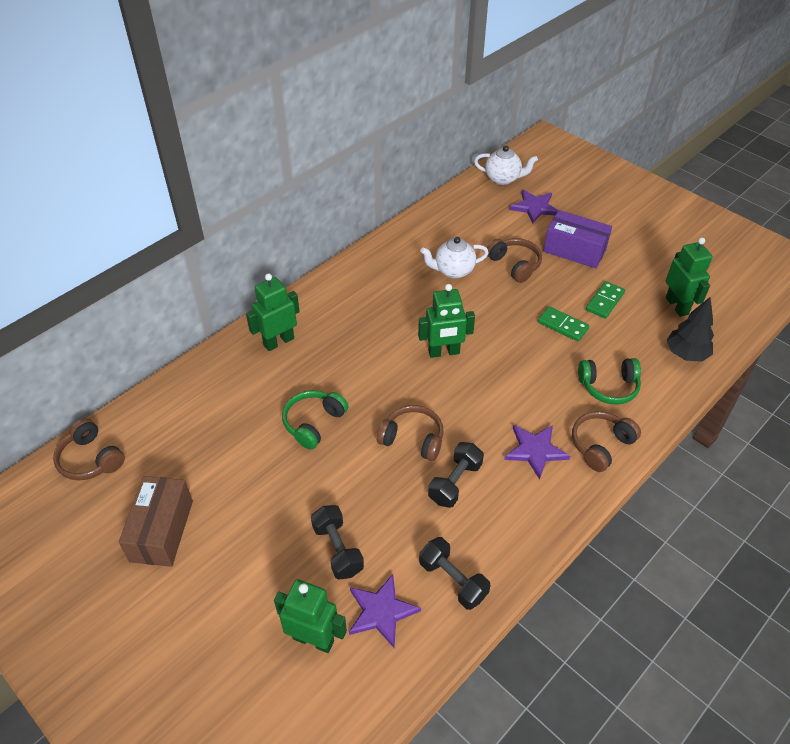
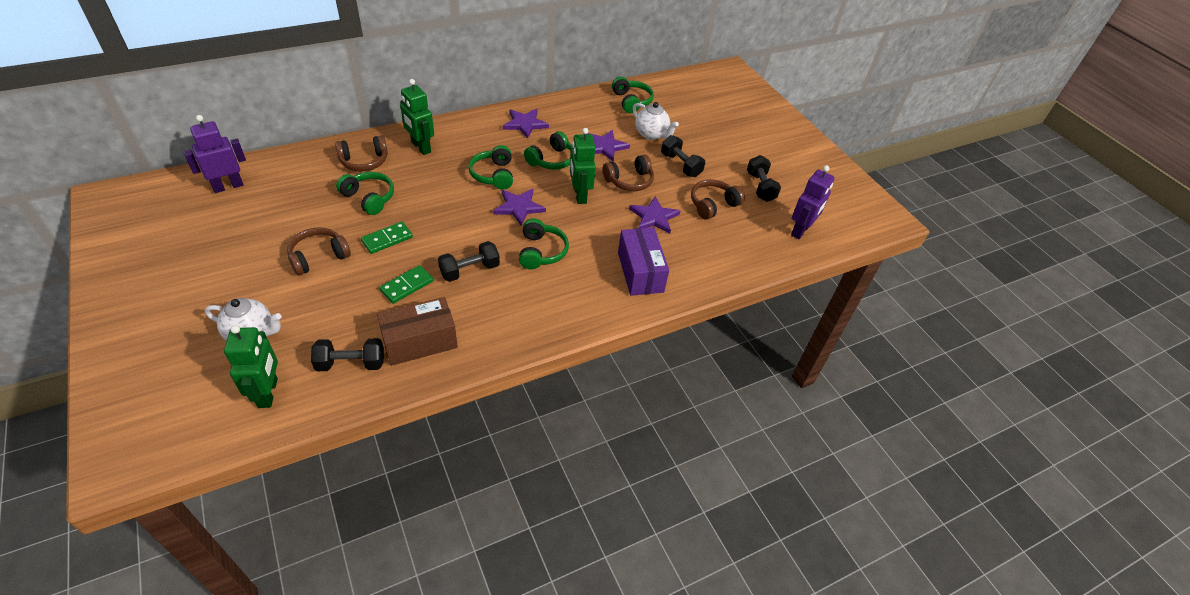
black dumbbell: 3 -> 4
black tree: 1 -> 0
green headphones: 2 -> 5
green robot: 4 -> 3
purple robot: 0 -> 2
purple star: 3 -> 4

